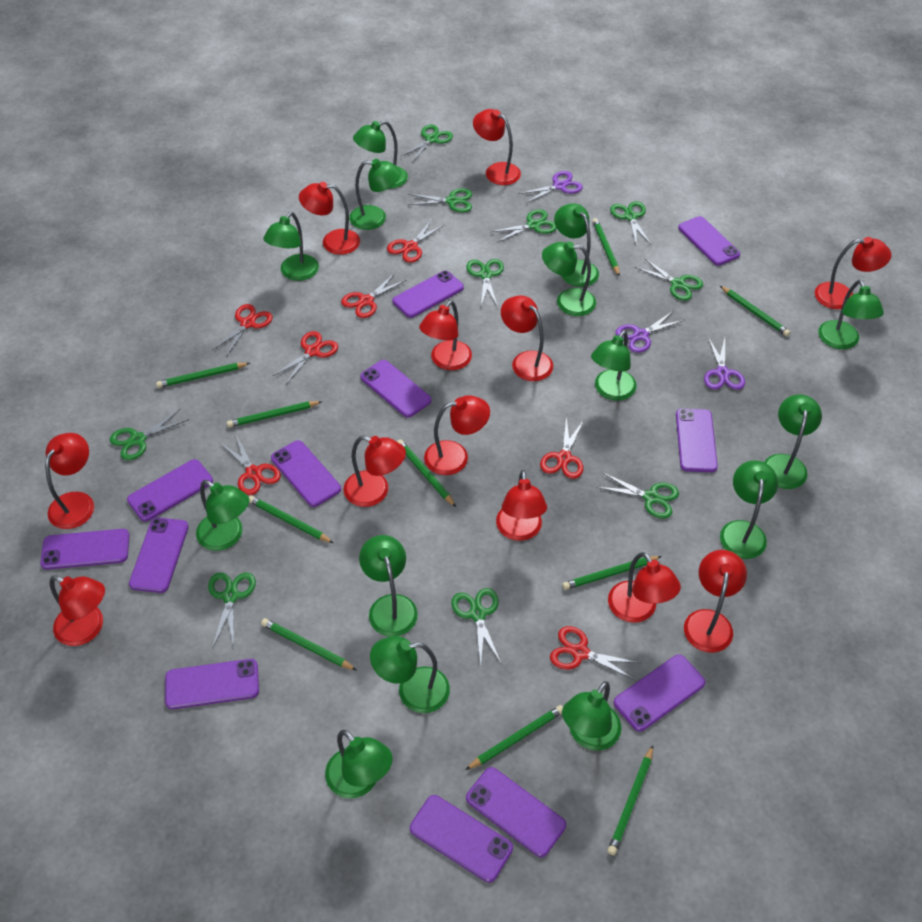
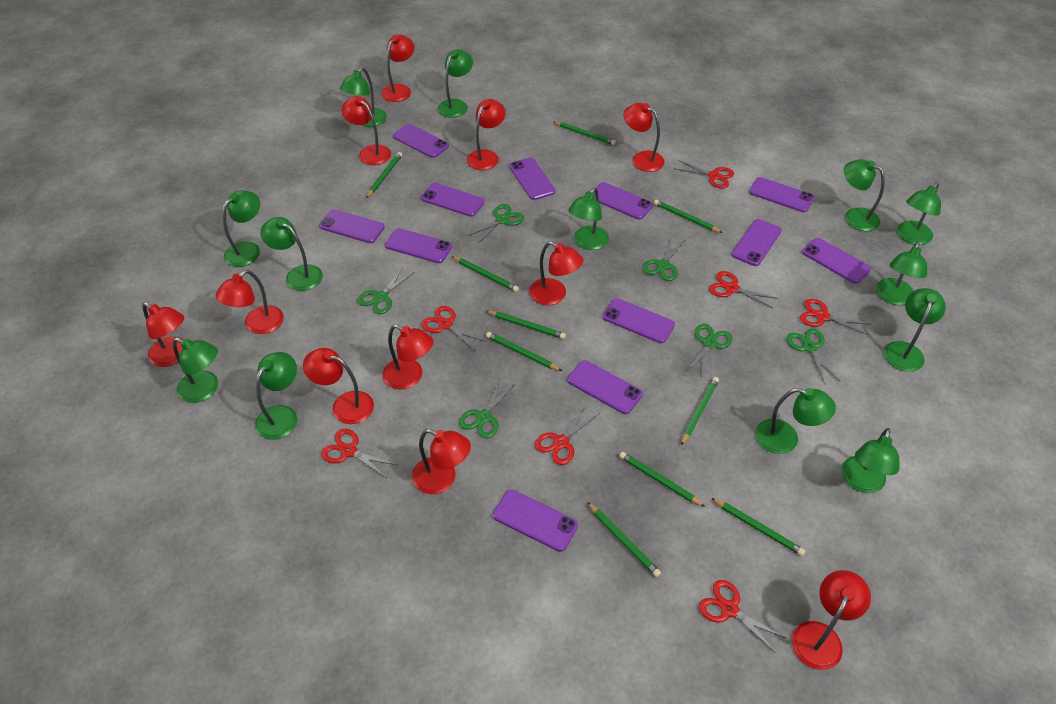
green lamp: 14 -> 13
green scissors: 10 -> 6
purple scissors: 3 -> 0
red lamp: 12 -> 11

